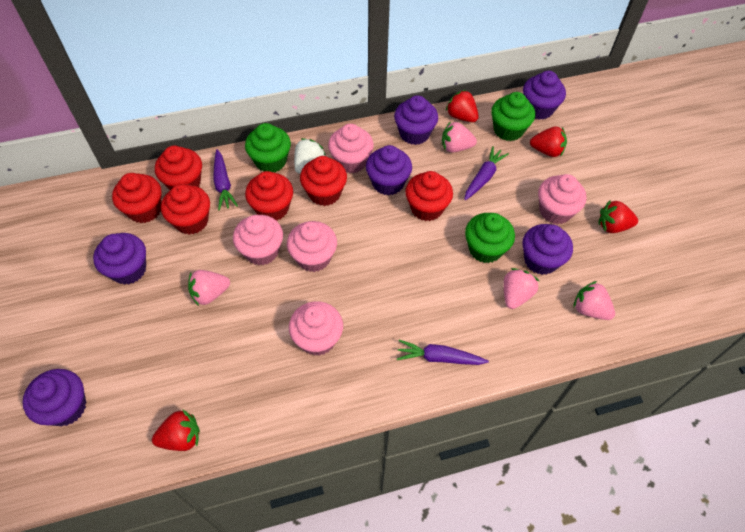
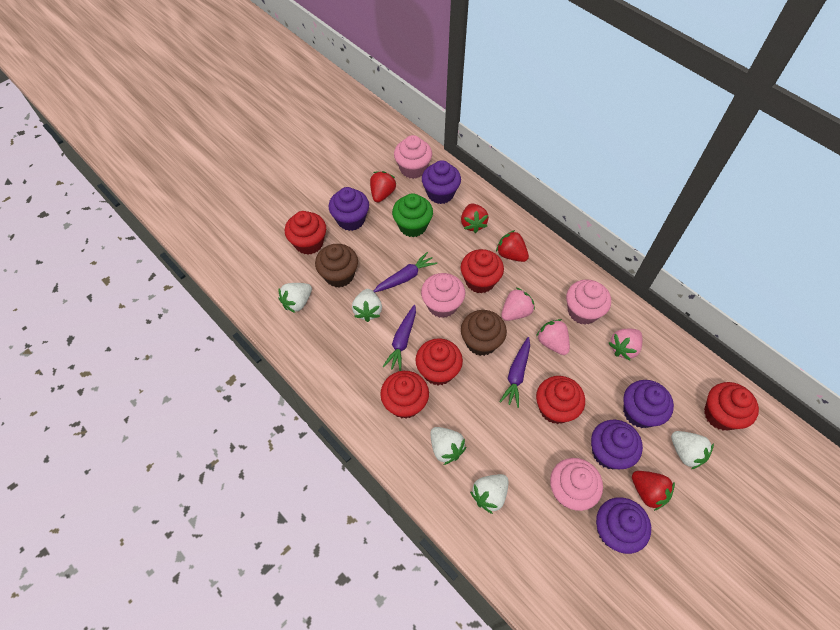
brown cupcake: 0 -> 2
green cupcake: 3 -> 1
pink cupcake: 5 -> 4
pink strawberry: 4 -> 3
purple cupcake: 6 -> 5
white strawberry: 1 -> 5

